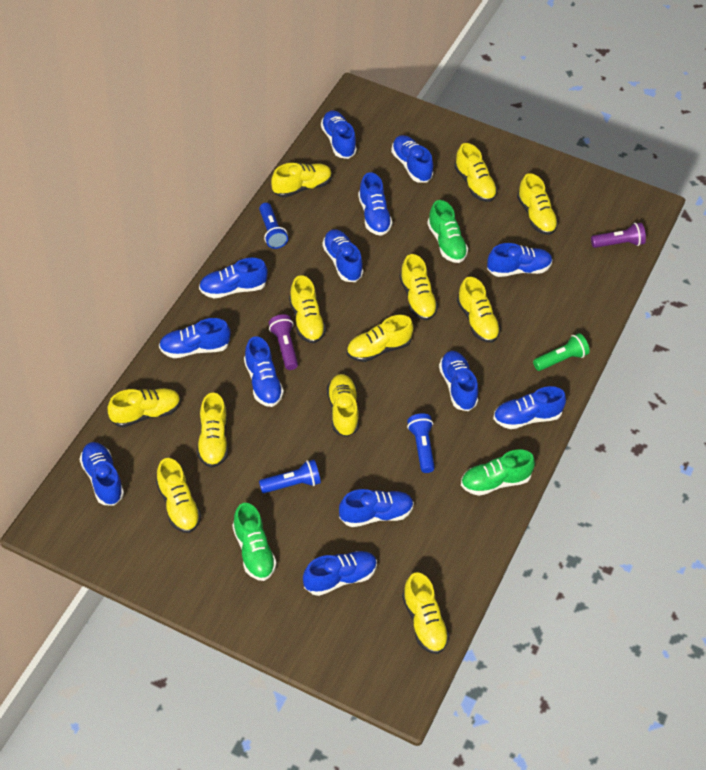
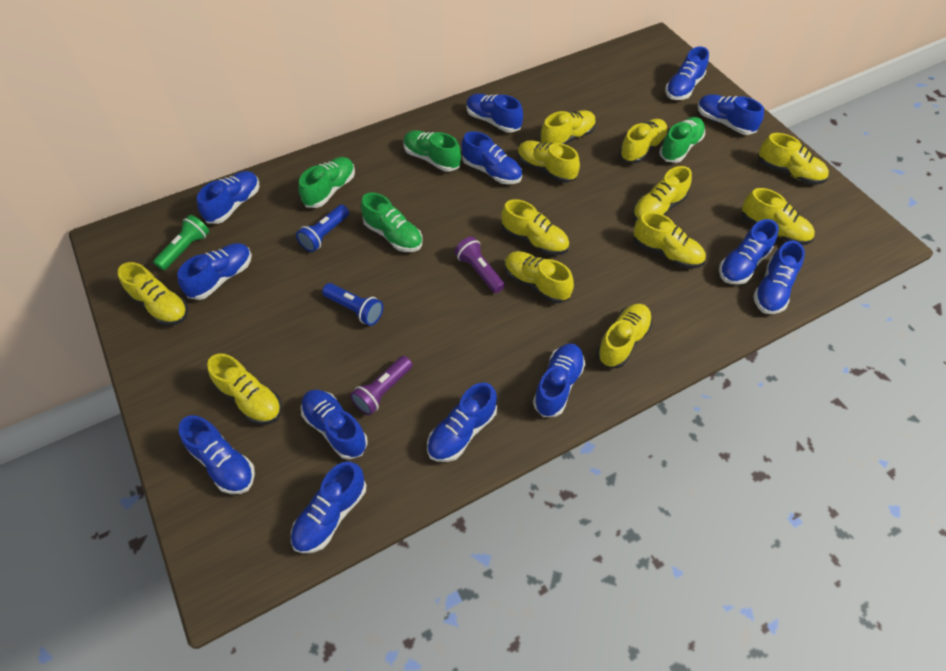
blue flashlight: 3 -> 2
green shoe: 3 -> 4

